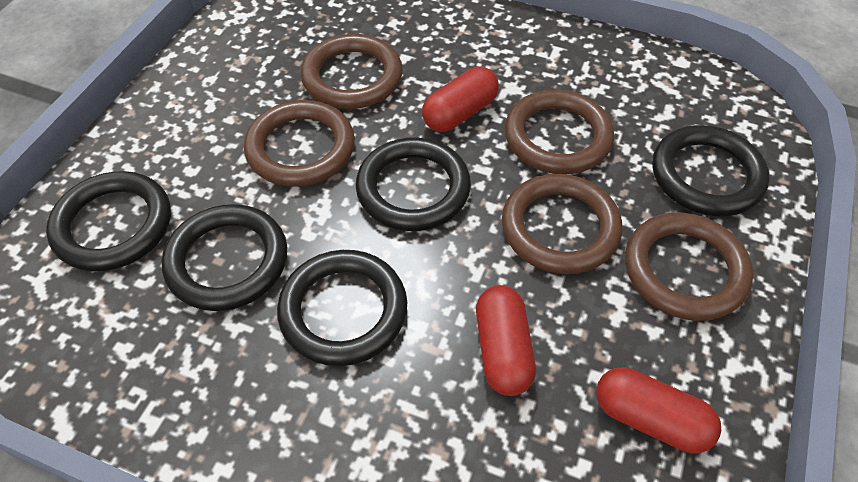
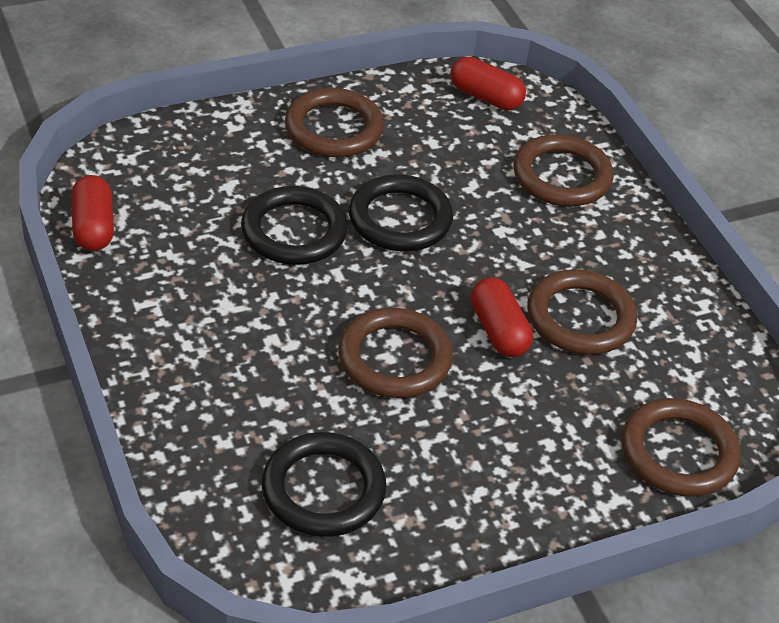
black ring: 5 -> 3

